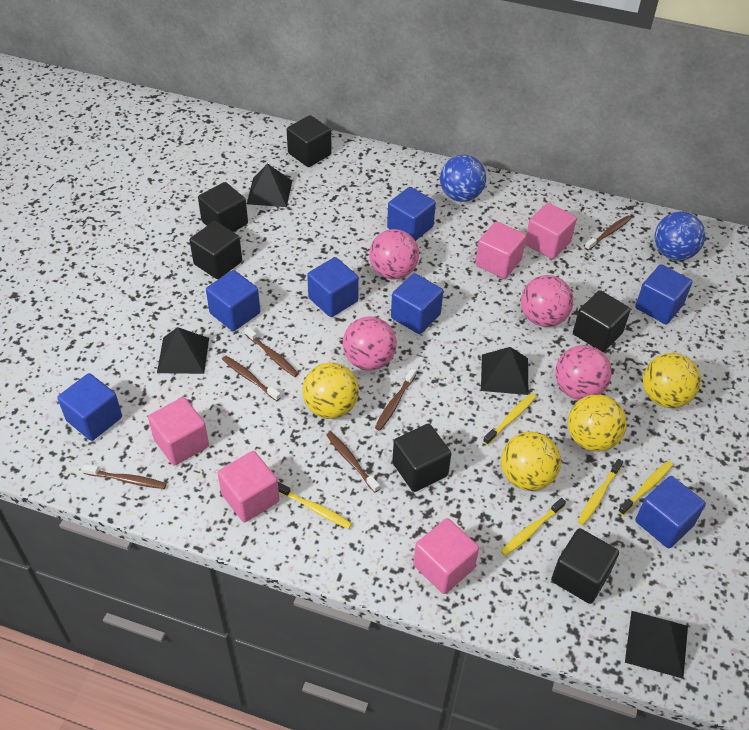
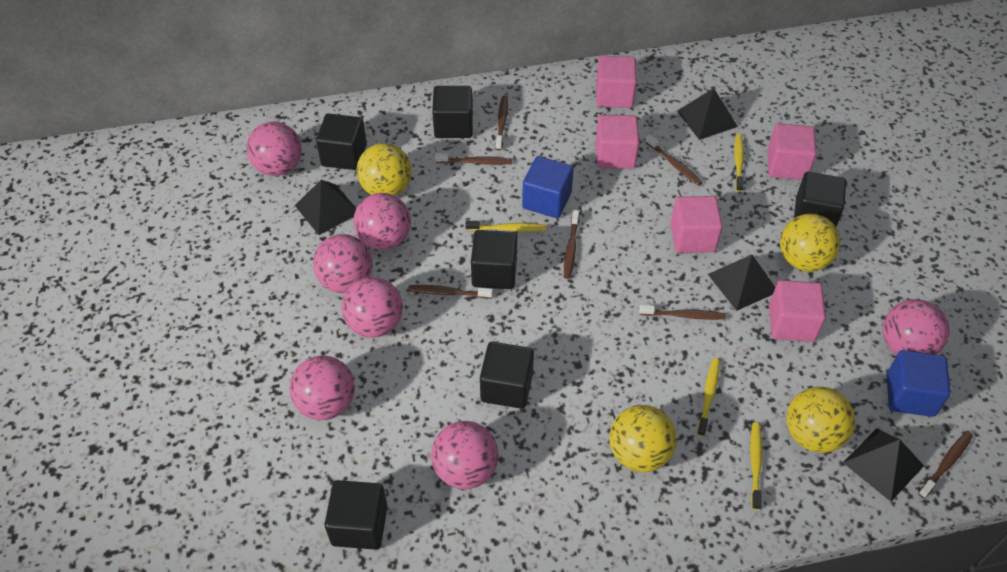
blue ball: 2 -> 0
blue cube: 7 -> 2
brown toothbrush: 6 -> 7
pink ball: 4 -> 7
yellow toothbrush: 5 -> 4

